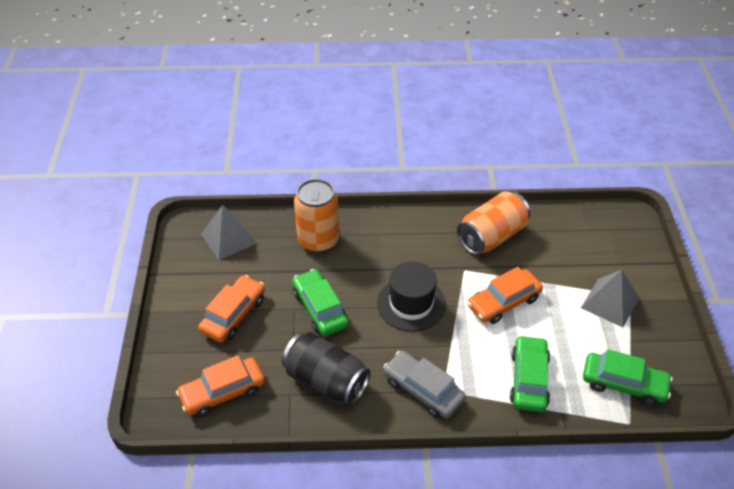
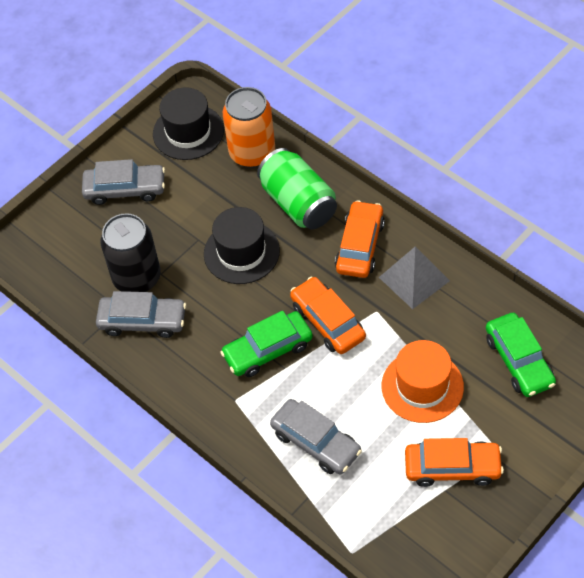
black hat: 1 -> 2
green can: 0 -> 1
green car: 3 -> 2
grey car: 1 -> 3
grey pyramid: 2 -> 1
orange can: 2 -> 1
orange hat: 0 -> 1

